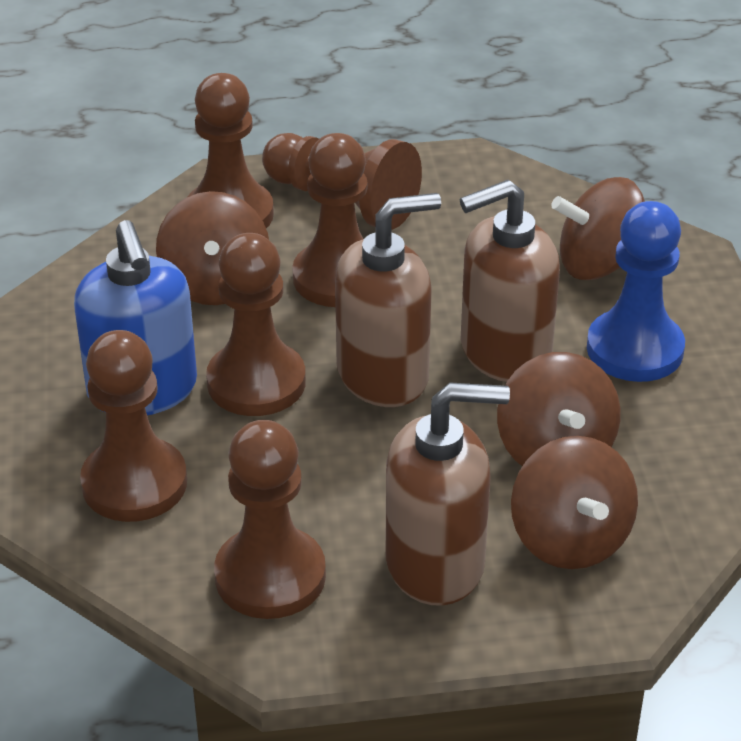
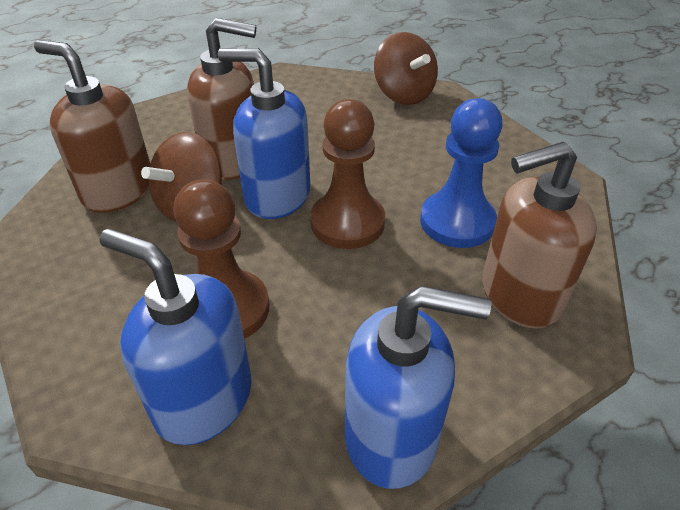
blue soap dispenser: 1 -> 3
brown pawn: 6 -> 2
brown spinning top: 4 -> 2

